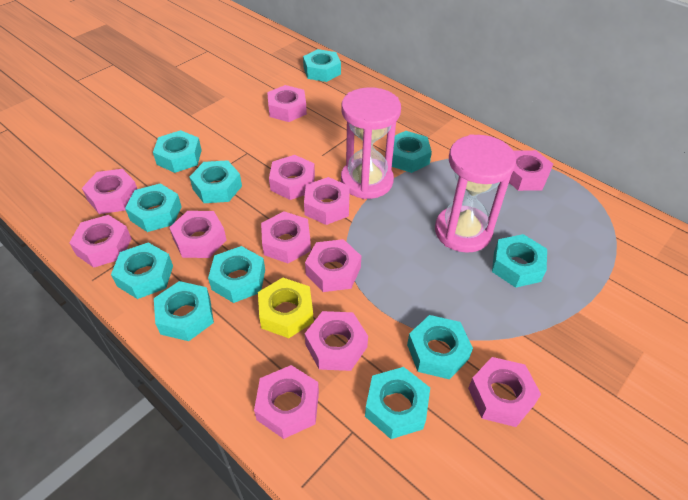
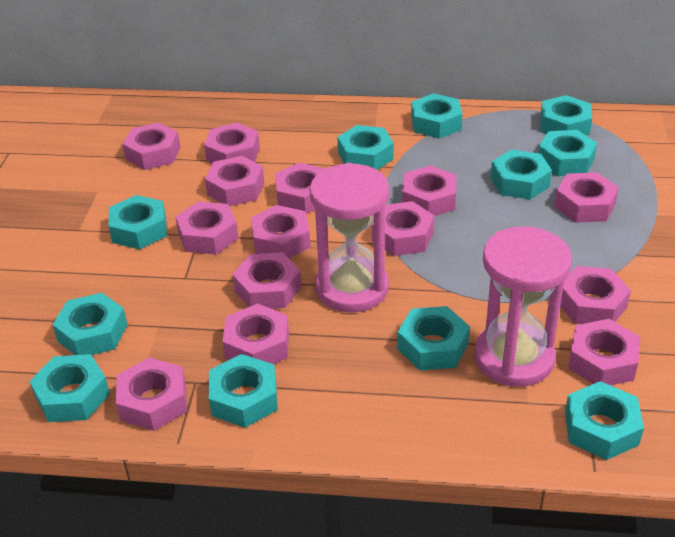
pink nut: 12 -> 14
yellow nut: 1 -> 0

